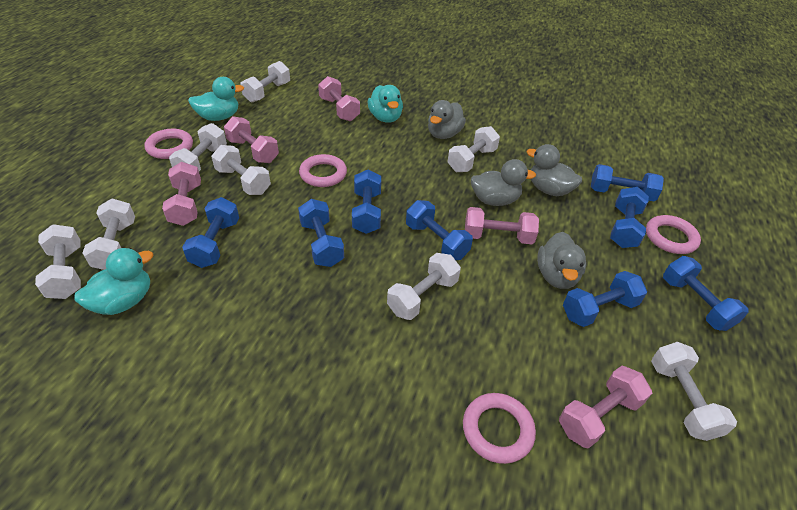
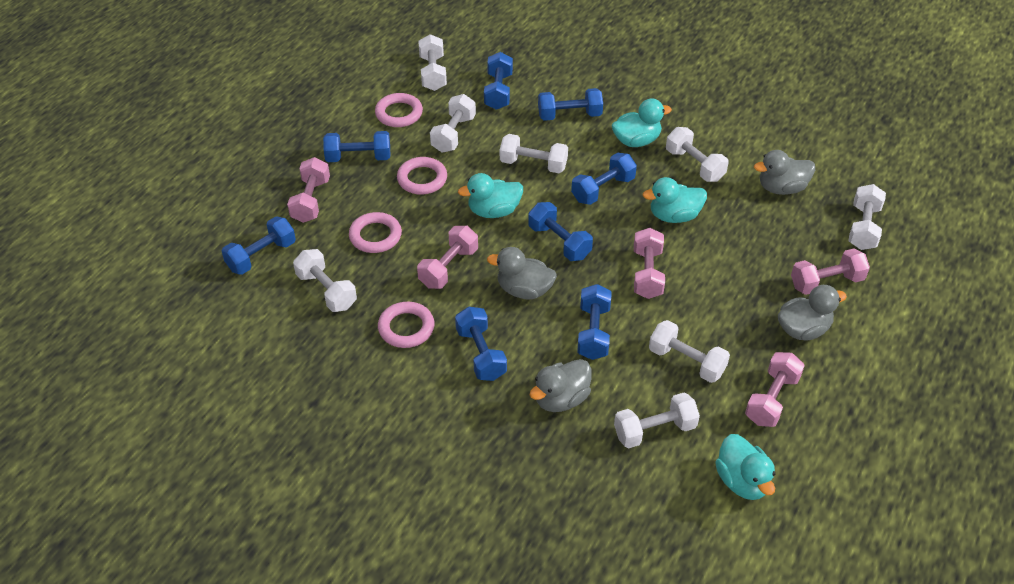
turquoise duck: 3 -> 4

